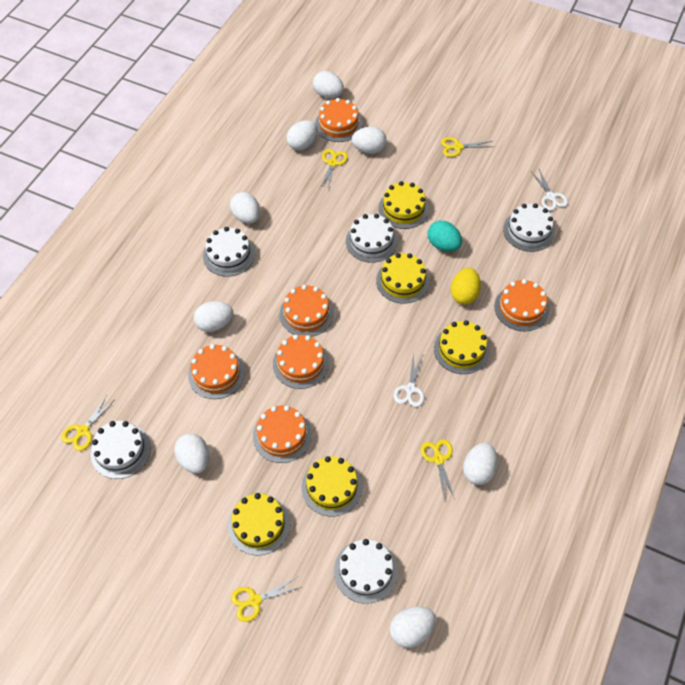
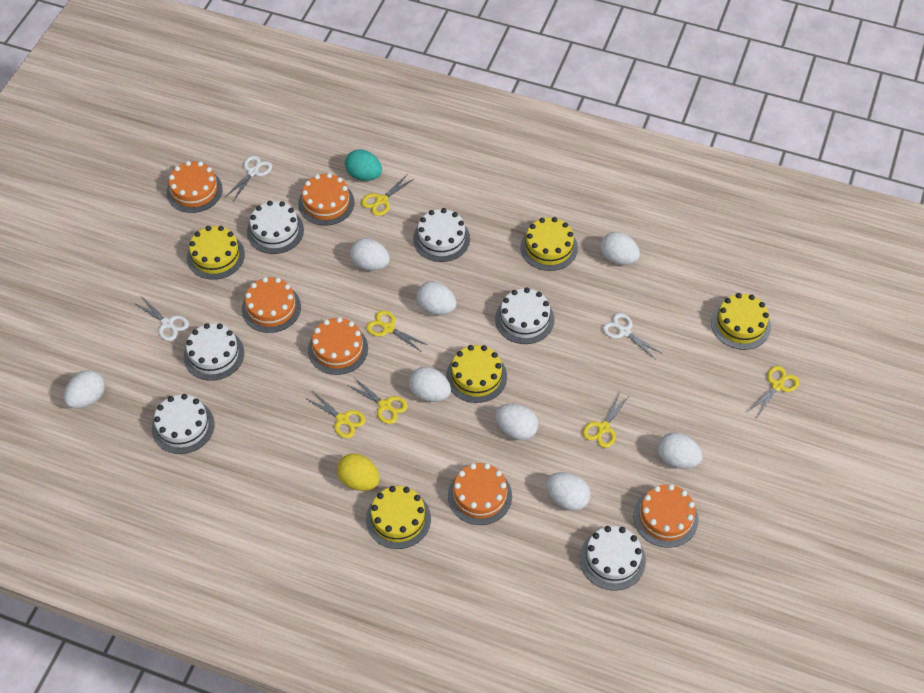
white cake: 5 -> 6
white scissors: 2 -> 3
yellow scissors: 5 -> 6

